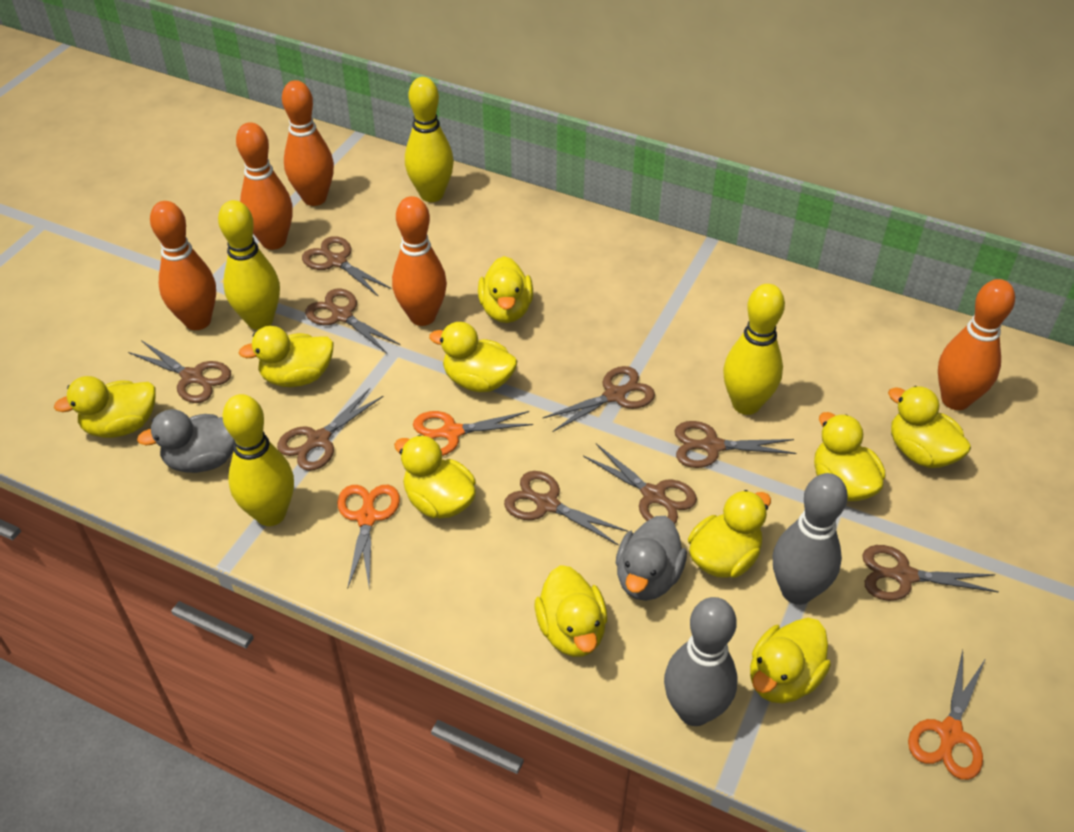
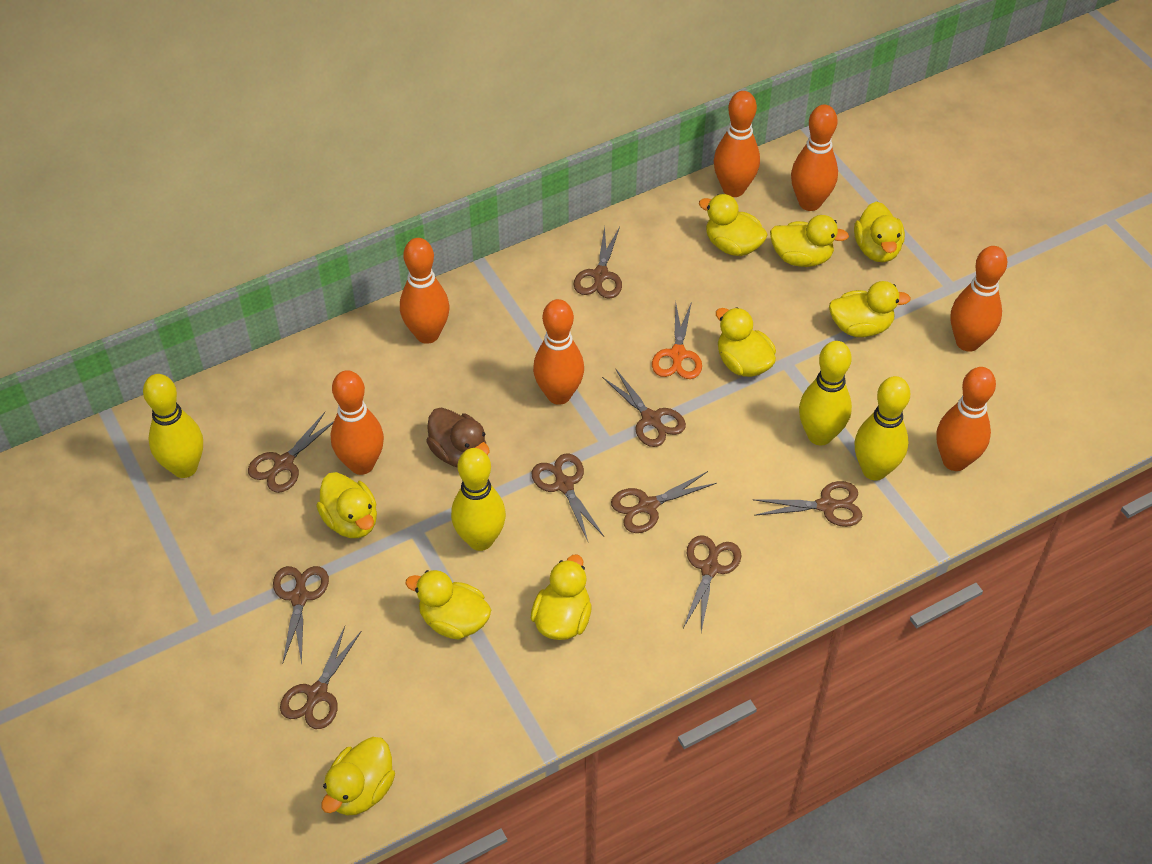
brown duck: 0 -> 1
grey bowling pin: 2 -> 0
grey duck: 2 -> 0
orange bowling pin: 5 -> 7
orange scissors: 3 -> 1
yellow duck: 10 -> 9

